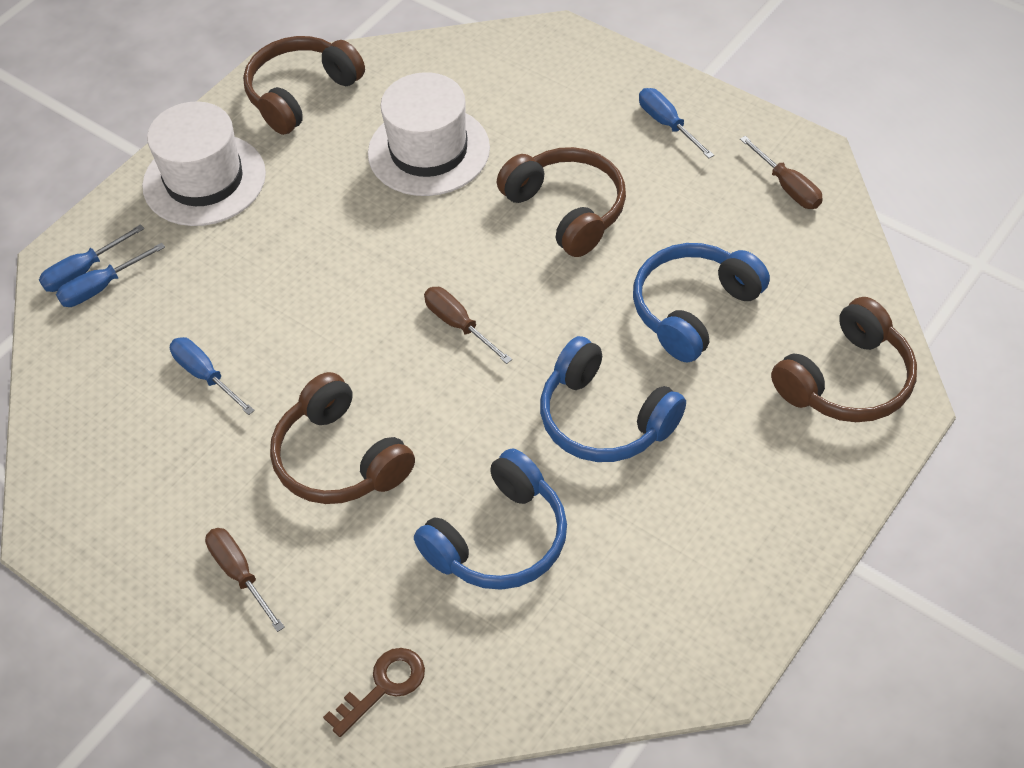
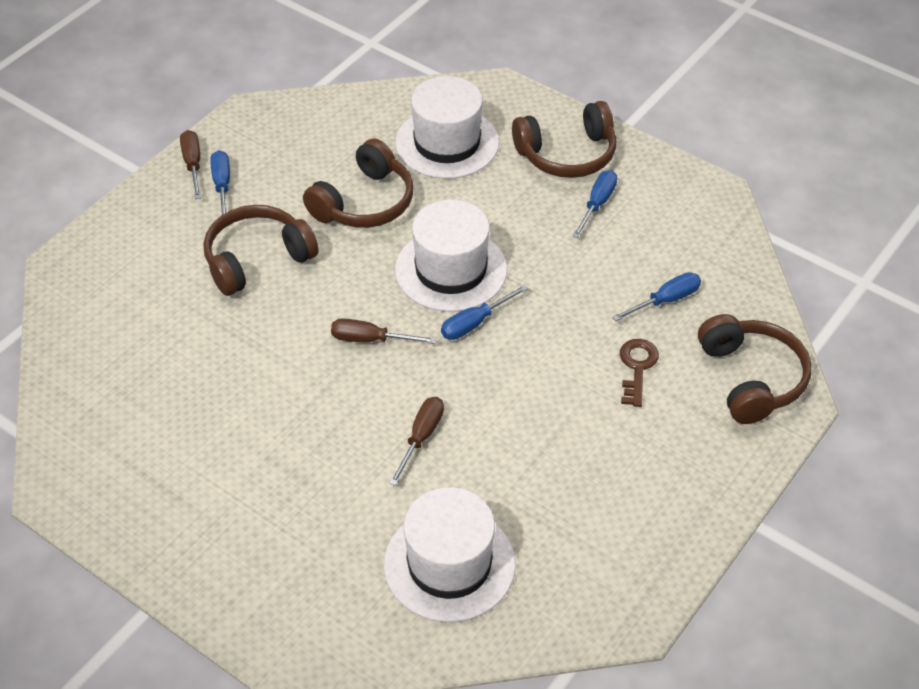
blue headphones: 3 -> 0
white hat: 2 -> 3

